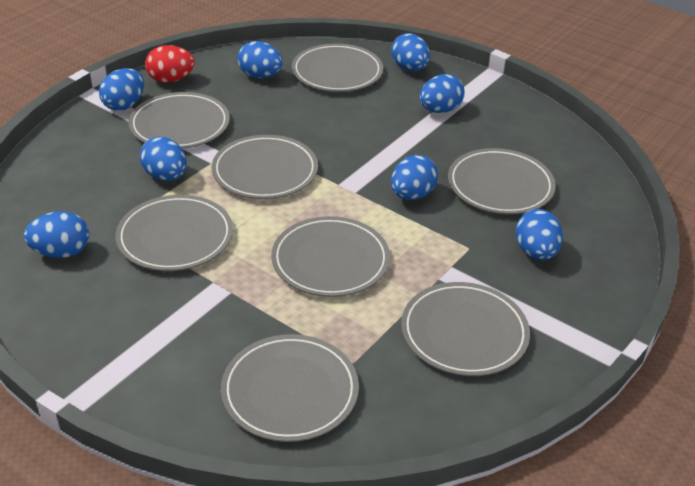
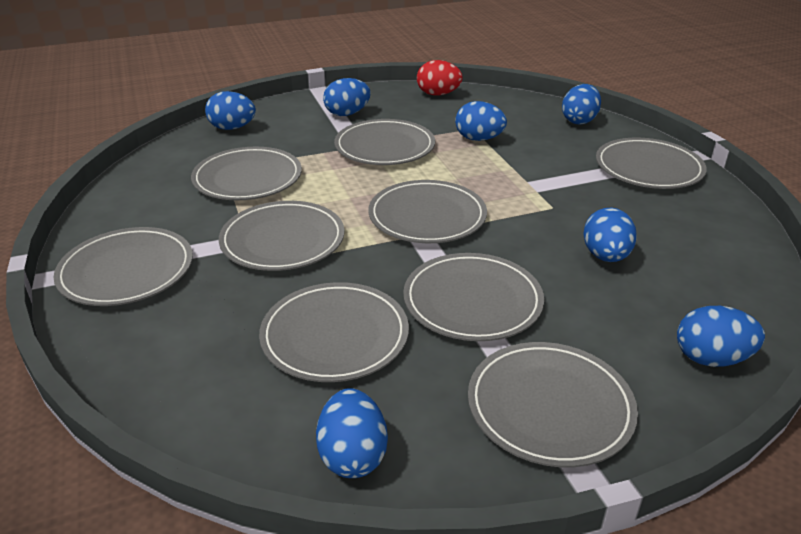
blue egg: 8 -> 7
grey plate: 8 -> 9

